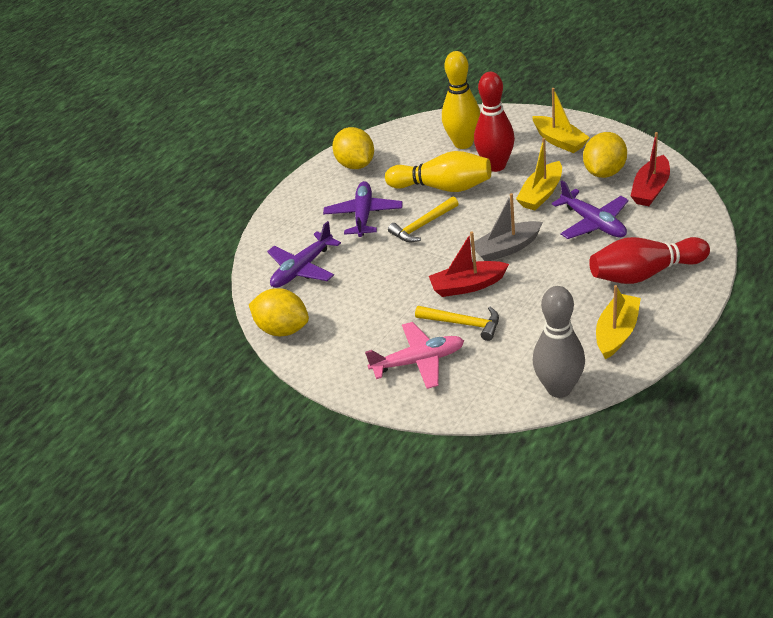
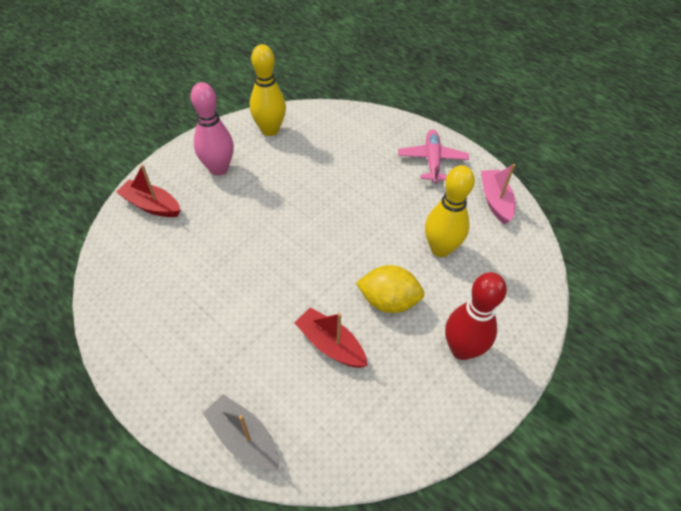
grey bowling pin: 1 -> 0
pink boat: 0 -> 1
pink bowling pin: 0 -> 1
purple plane: 3 -> 0
red bowling pin: 2 -> 1
yellow boat: 3 -> 0
yellow hammer: 2 -> 0
yellow lemon: 3 -> 1

